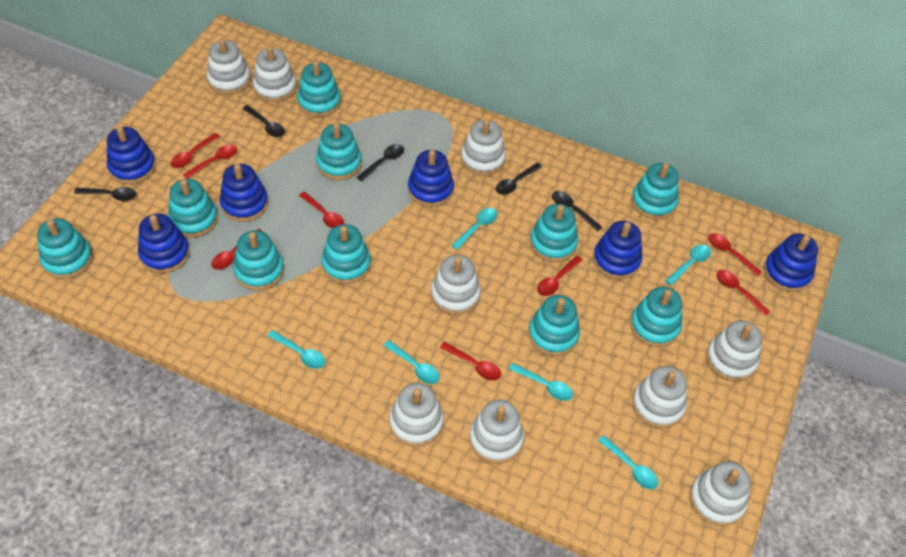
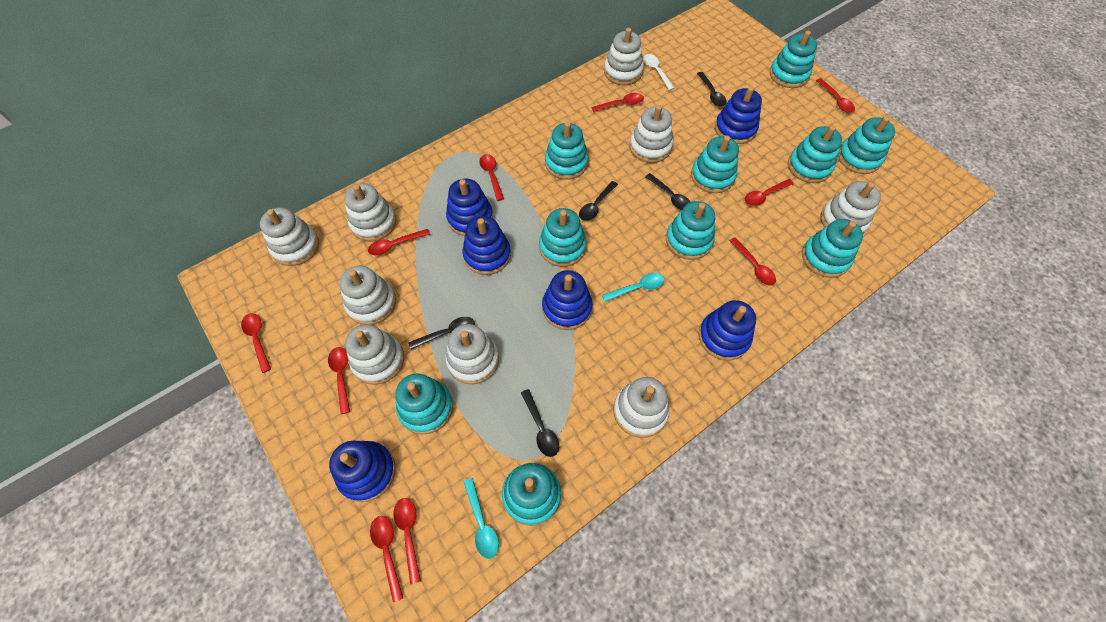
red spoon: 8 -> 10
turquoise spoon: 6 -> 2
white spoon: 0 -> 1

